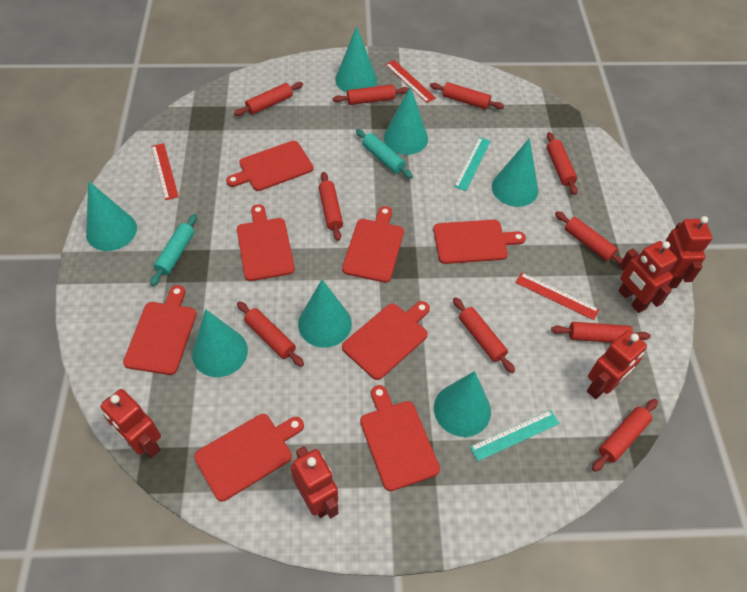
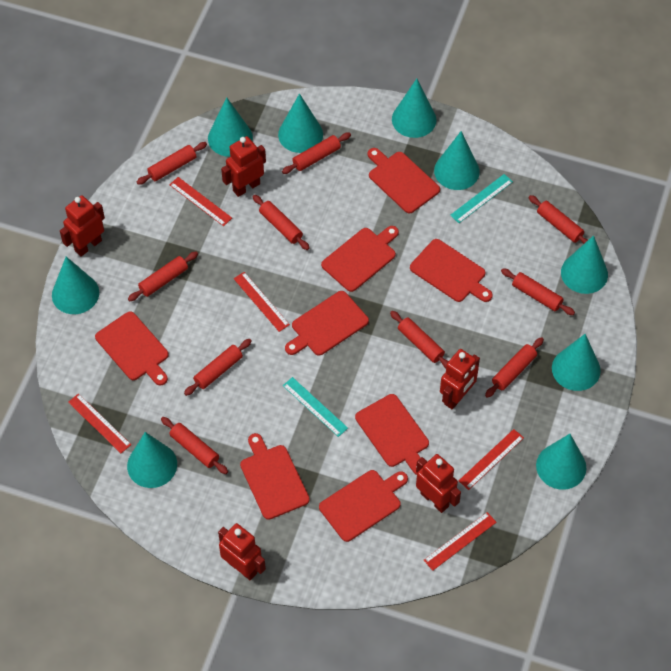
red ruler: 3 -> 5
turquoise cone: 7 -> 9
turquoise rolling pin: 2 -> 0

